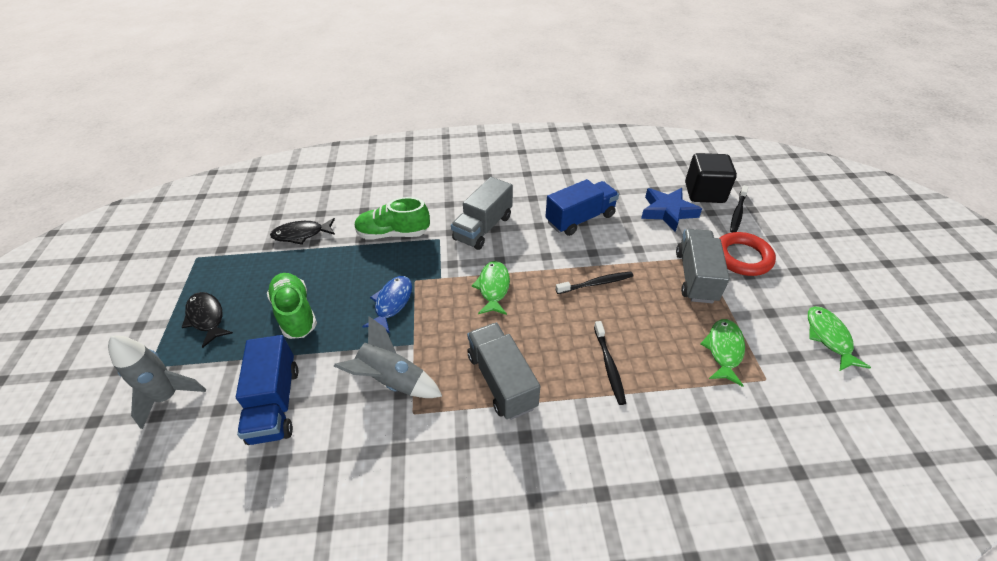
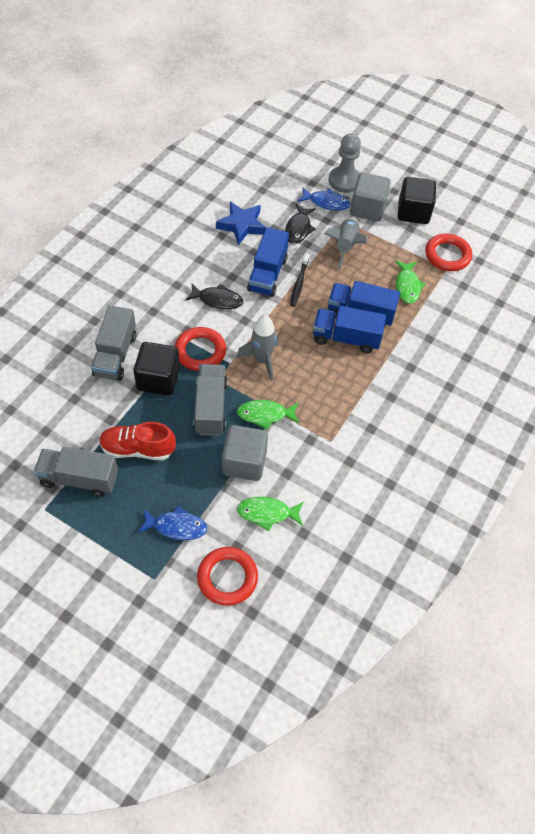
black cube: 1 -> 2
black toothbrush: 3 -> 1
blue fish: 1 -> 2
blue truck: 2 -> 3
green shoe: 2 -> 0
grey cube: 0 -> 2
grey pawn: 0 -> 1
red ring: 1 -> 3
red shoe: 0 -> 1

